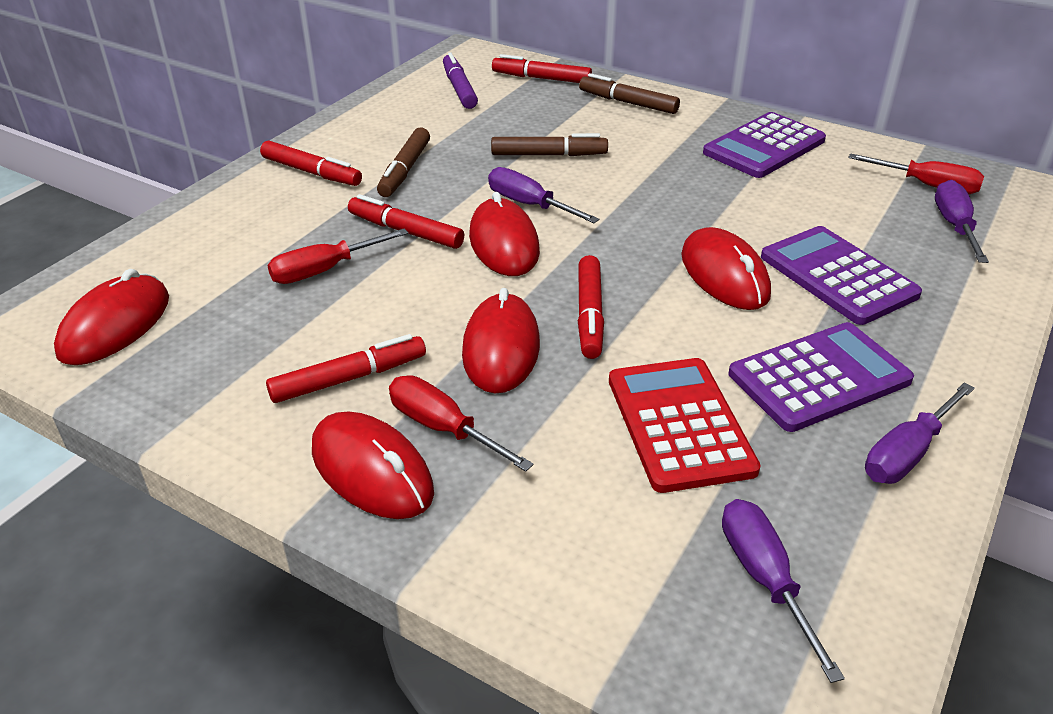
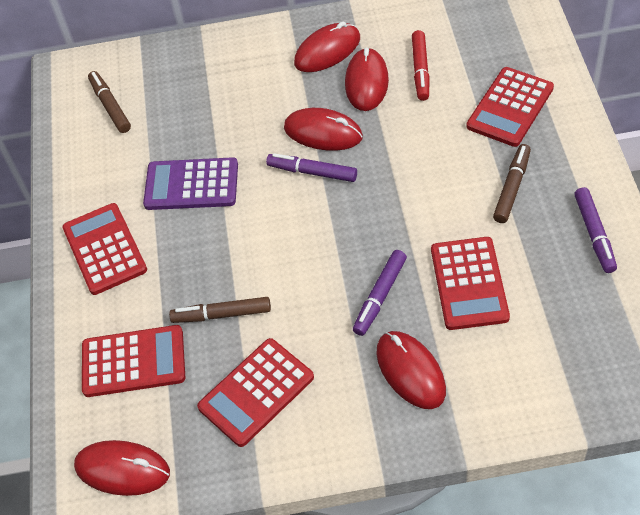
purple calculator: 3 -> 1
purple marker: 1 -> 3
purple screwdriver: 4 -> 0
red calculator: 1 -> 5
red marker: 5 -> 1
red screwdriver: 3 -> 0

